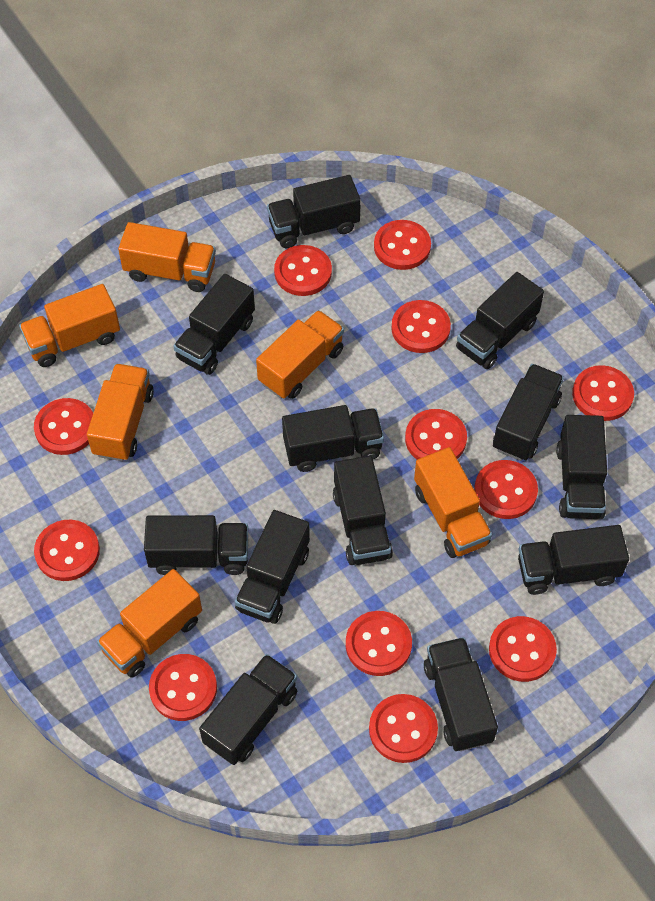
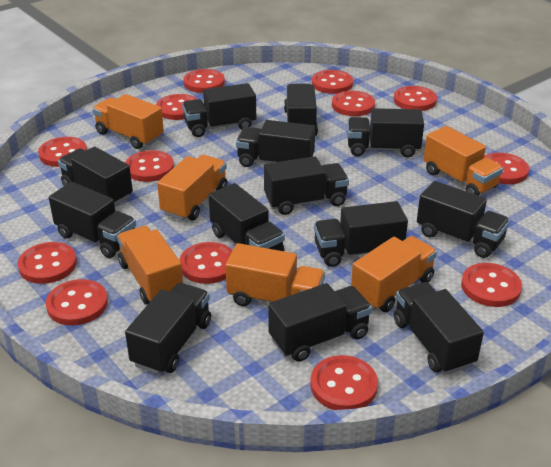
black truck: 12 -> 13
red button: 12 -> 13

